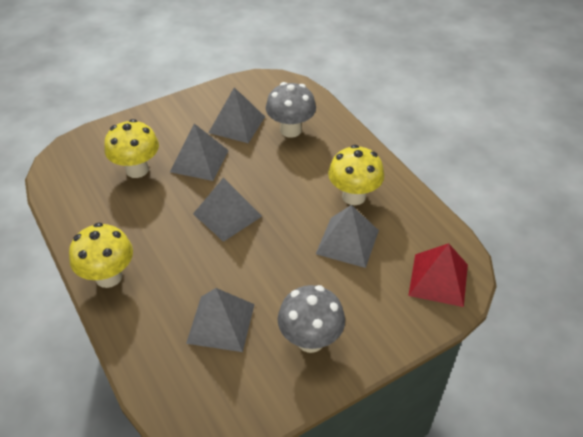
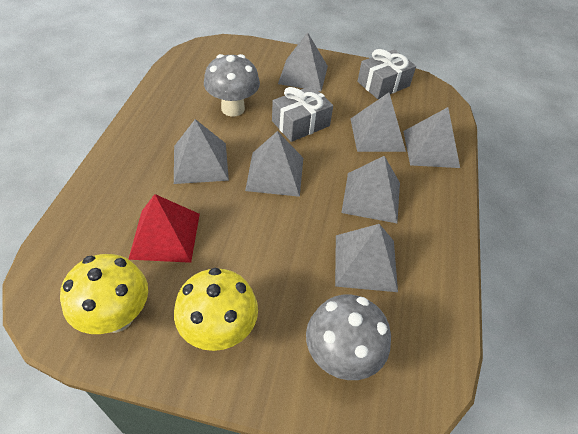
grey gift: 0 -> 2
grey pyramid: 5 -> 7
yellow mushroom: 3 -> 2

